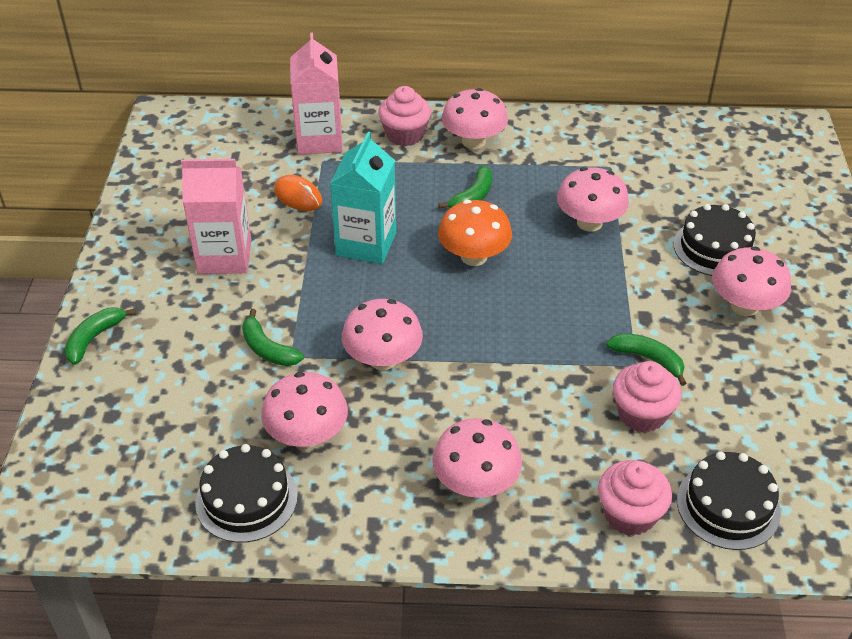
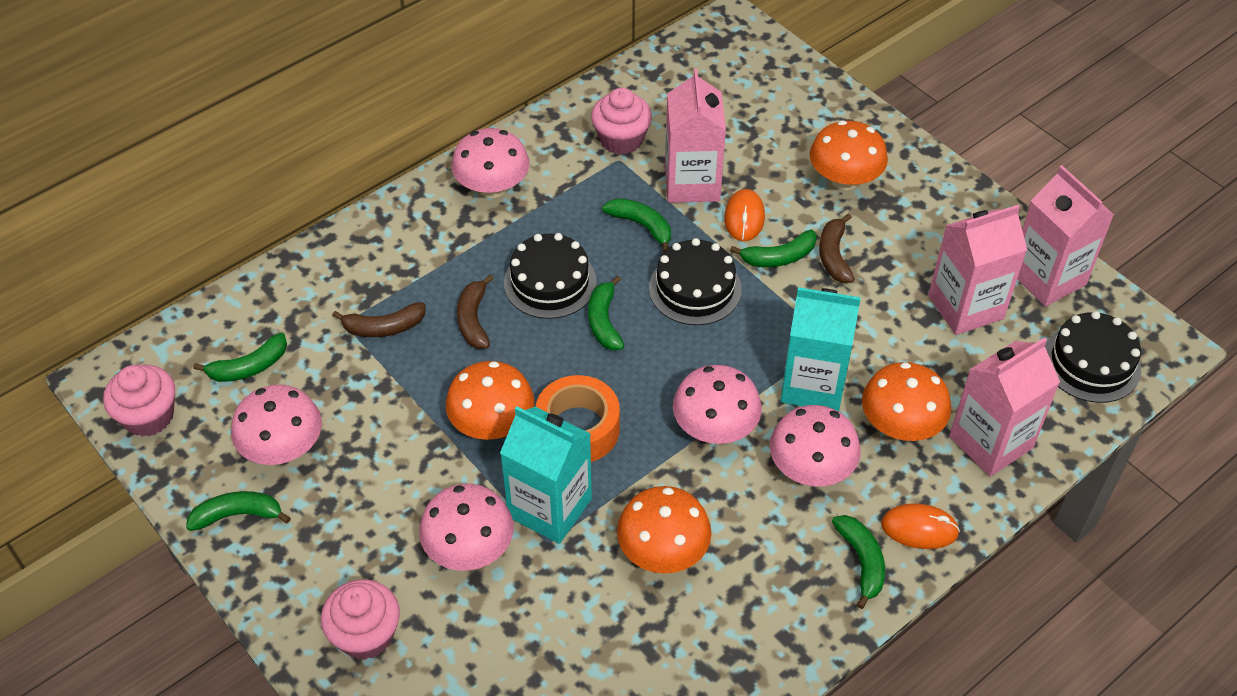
brown banana: 0 -> 3
green banana: 4 -> 6
orange mouse: 1 -> 2
orange mushroom: 1 -> 4
orange tape: 0 -> 1
pink carton: 2 -> 4
pink mushroom: 6 -> 5
turquoise carton: 1 -> 2

